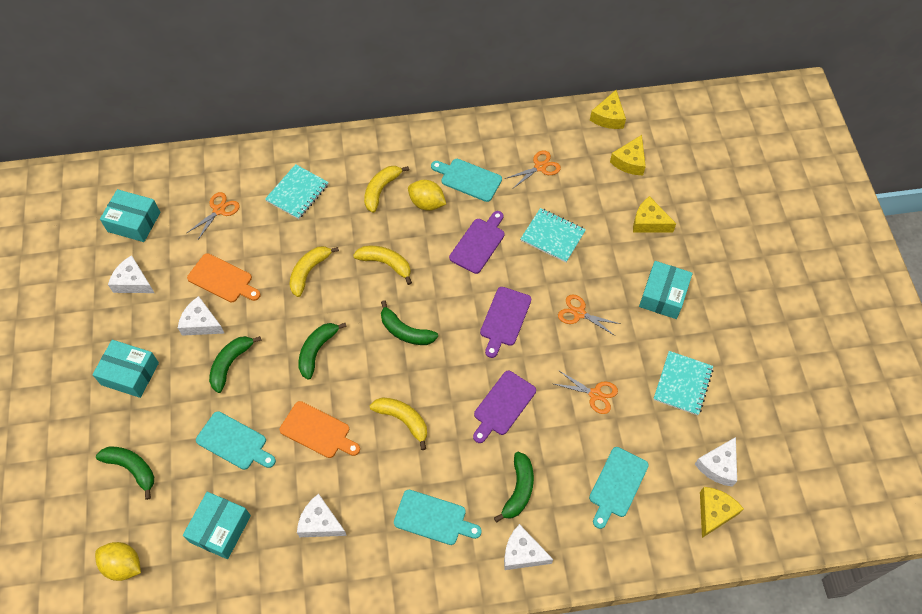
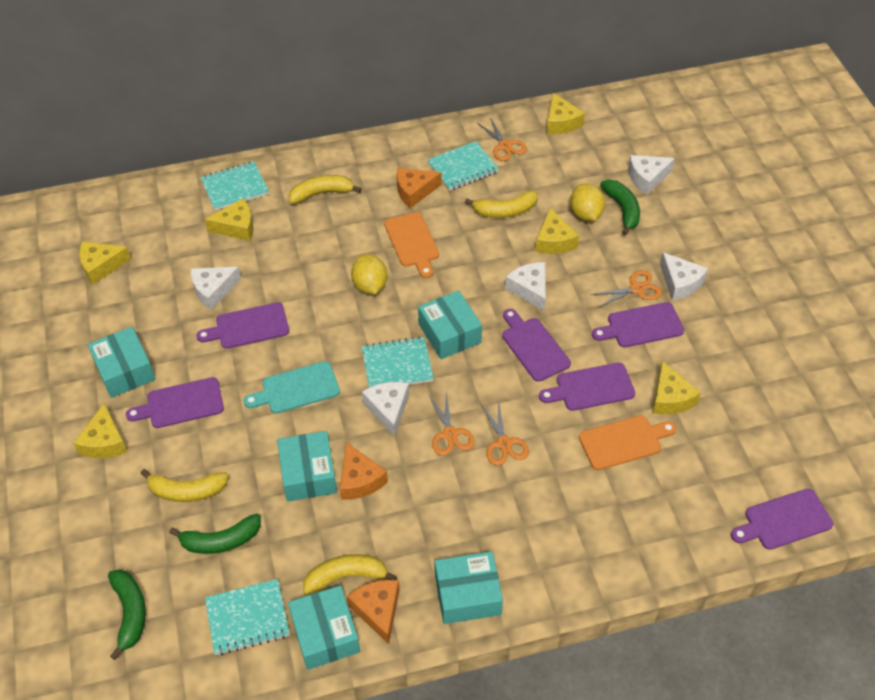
green banana: 5 -> 3
orange cheese: 0 -> 3
purple cutting board: 3 -> 6
turquoise box: 4 -> 5
turquoise cutting board: 4 -> 1
turquoise notebook: 3 -> 4
yellow cheese: 4 -> 6

